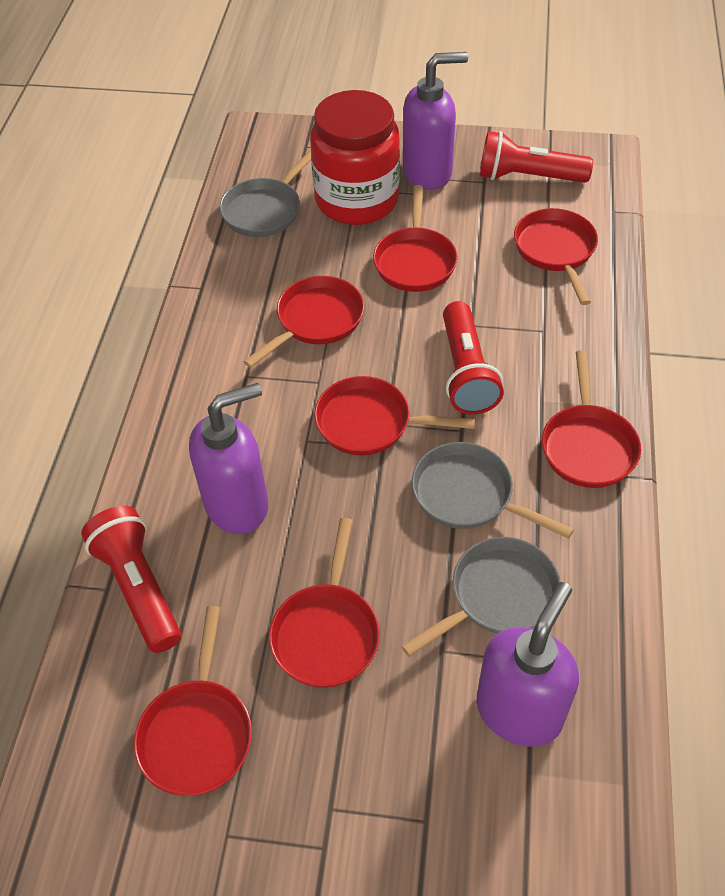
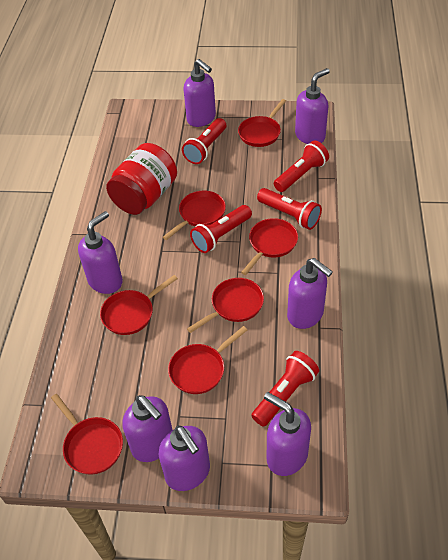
grey pan: 3 -> 0
purple soap dispenser: 3 -> 7
red flashlight: 3 -> 5

